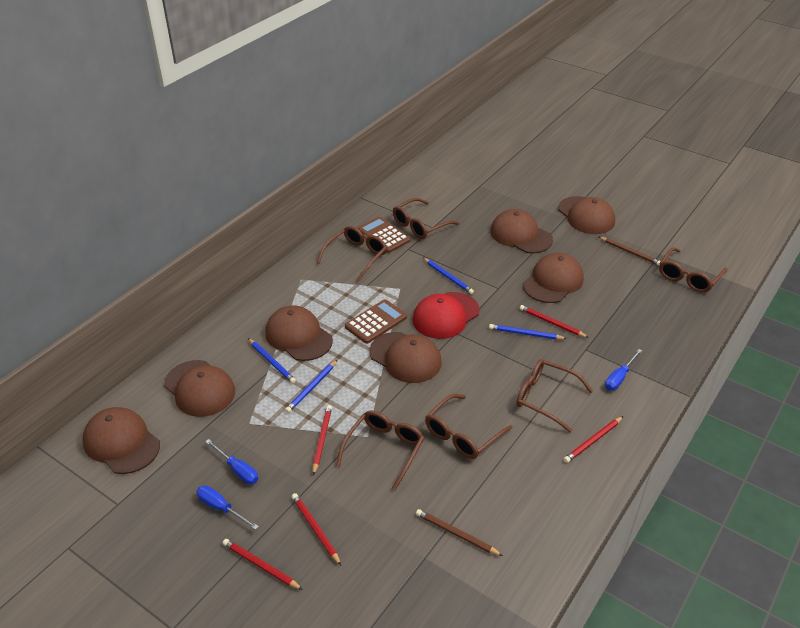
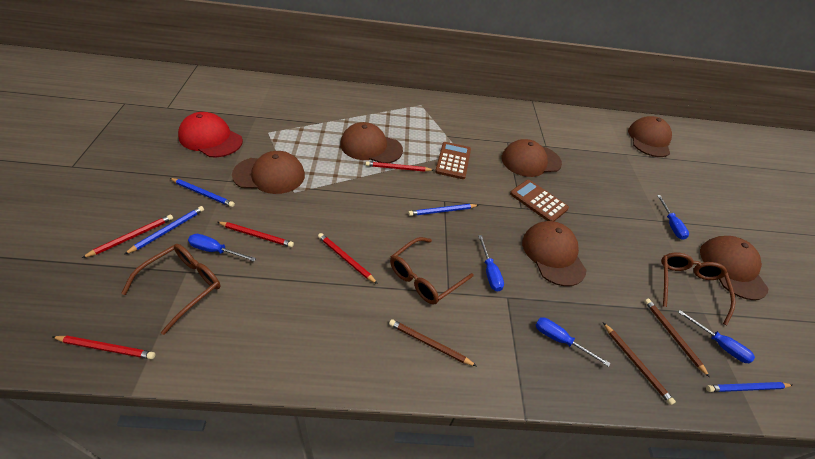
blue screwdriver: 3 -> 5
brown cap: 7 -> 6
brown glasses: 6 -> 3
brown pencil: 2 -> 3

